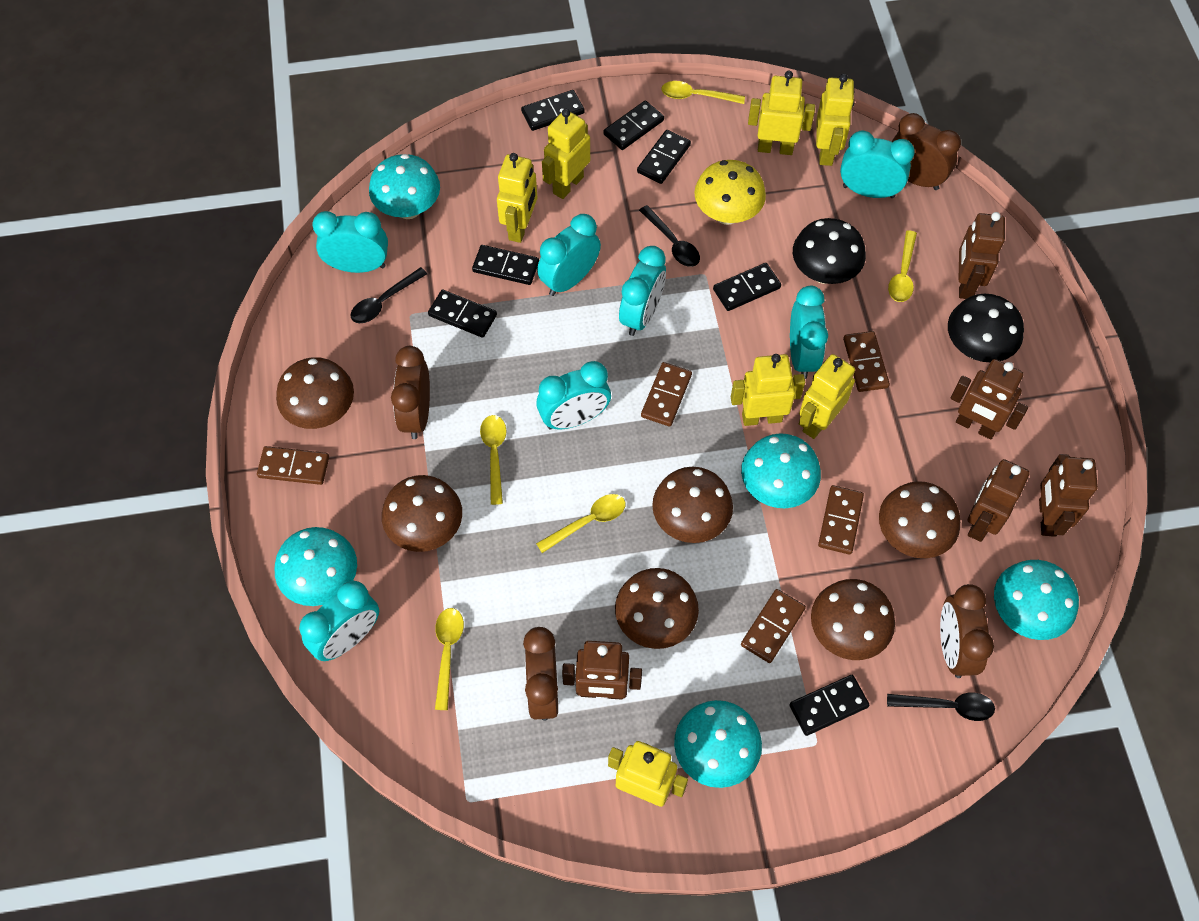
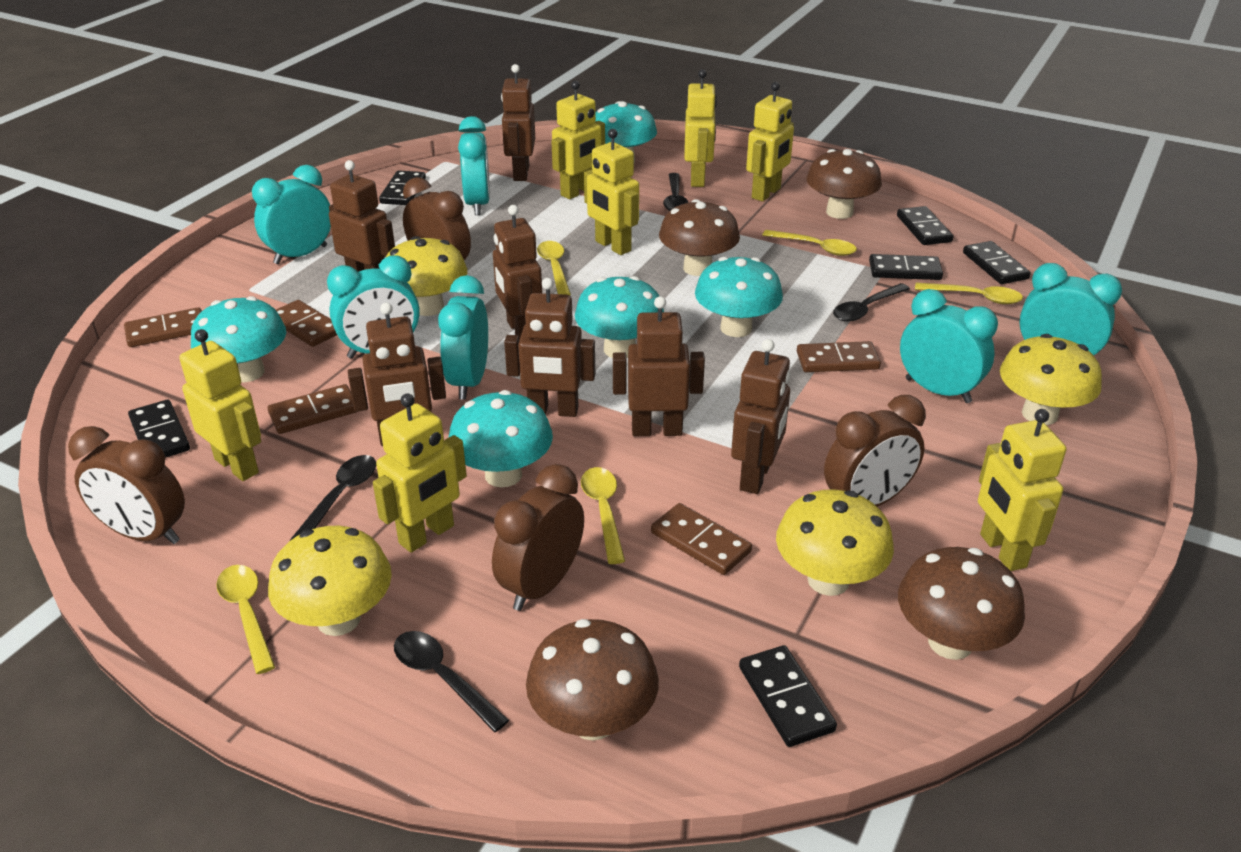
black domino: 7 -> 6
black mushroom: 2 -> 0
black spoon: 3 -> 4
brown mushroom: 6 -> 4
brown robot: 5 -> 7
turquoise clock: 7 -> 6
yellow mushroom: 1 -> 4

